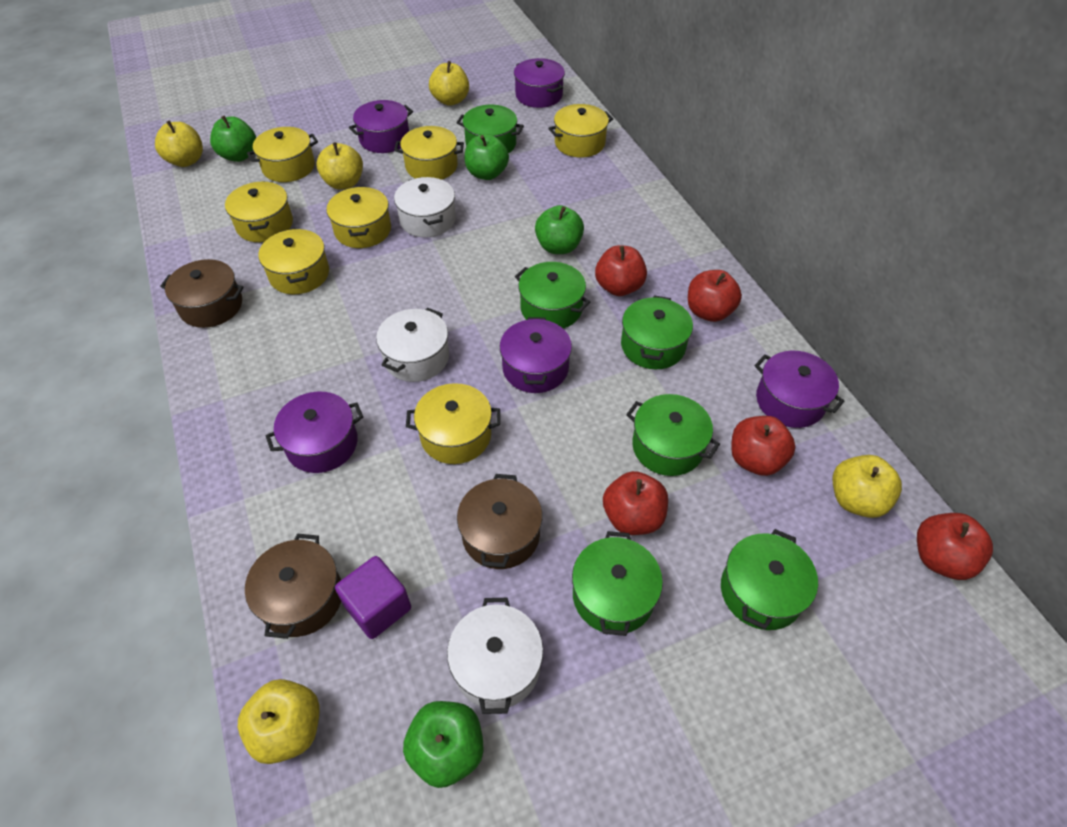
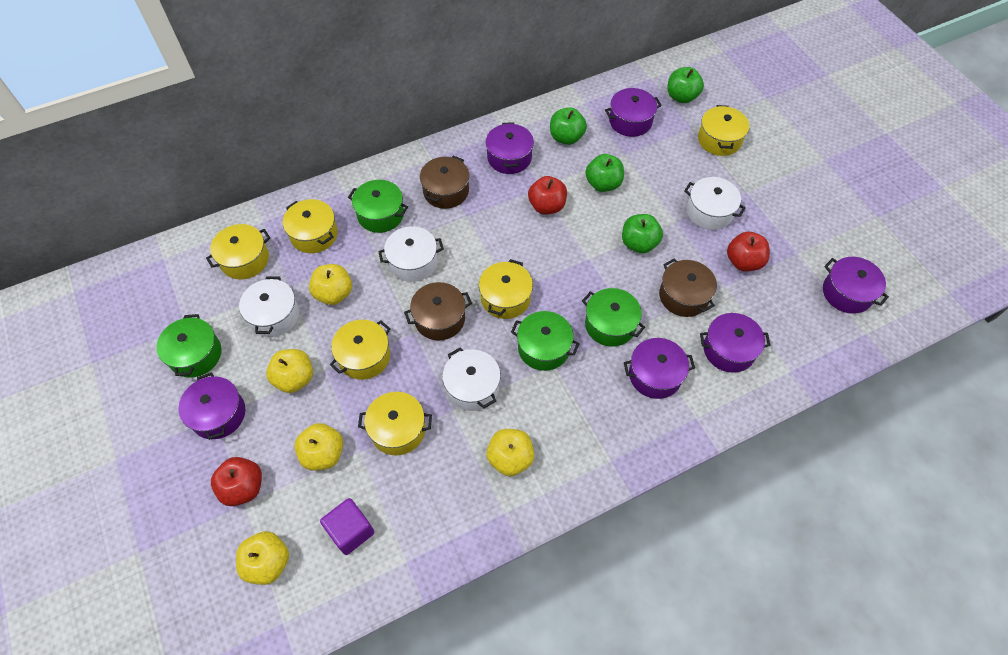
green pot: 6 -> 4
purple pot: 5 -> 6
red apple: 5 -> 3
white pot: 3 -> 4
yellow pot: 7 -> 6

